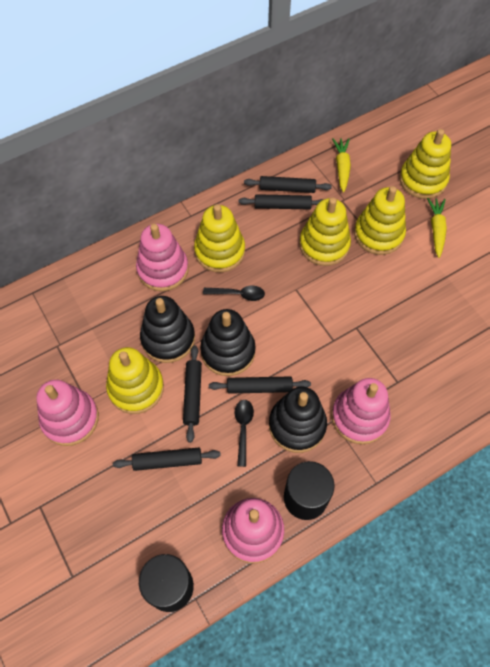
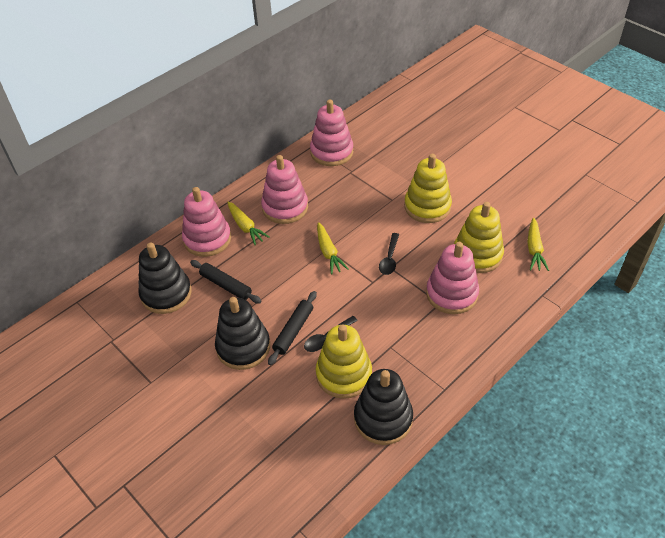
black cylinder: 2 -> 0
black rolling pin: 5 -> 2
yellow carrot: 2 -> 3
yellow stacking toy: 5 -> 3

